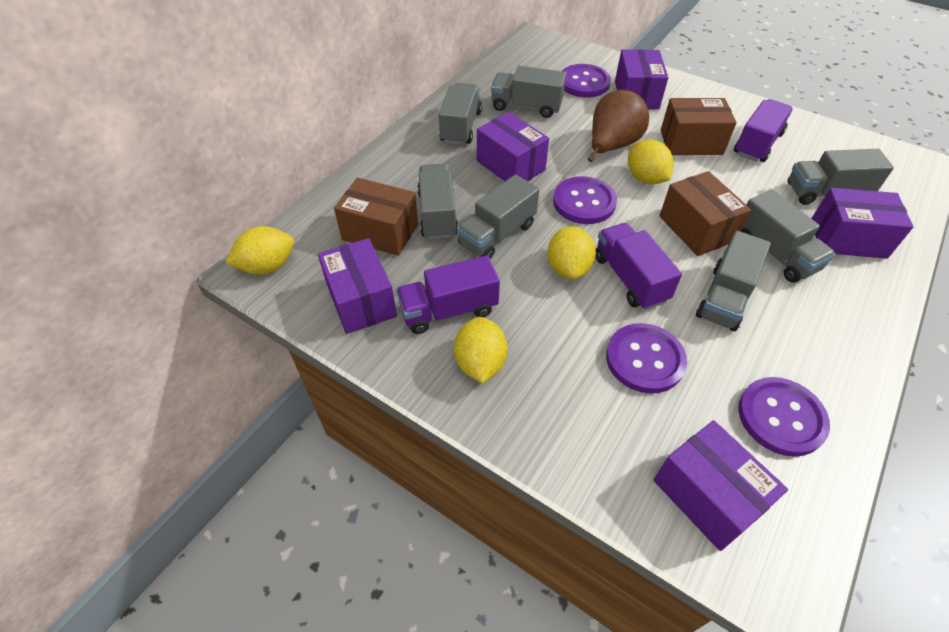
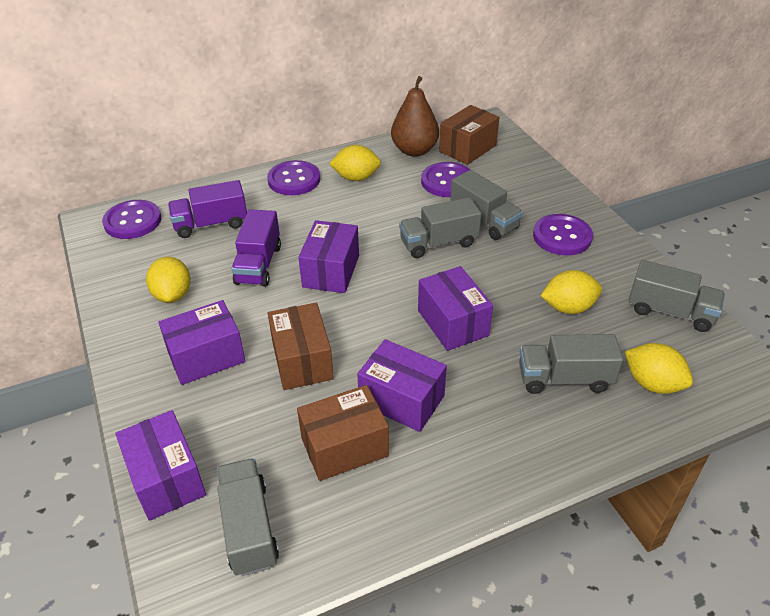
grey truck: 7 -> 5
purple truck: 3 -> 2

